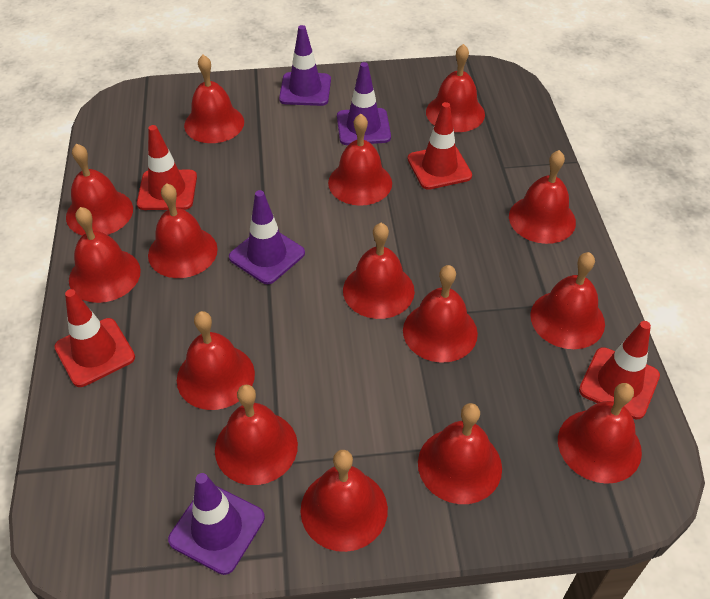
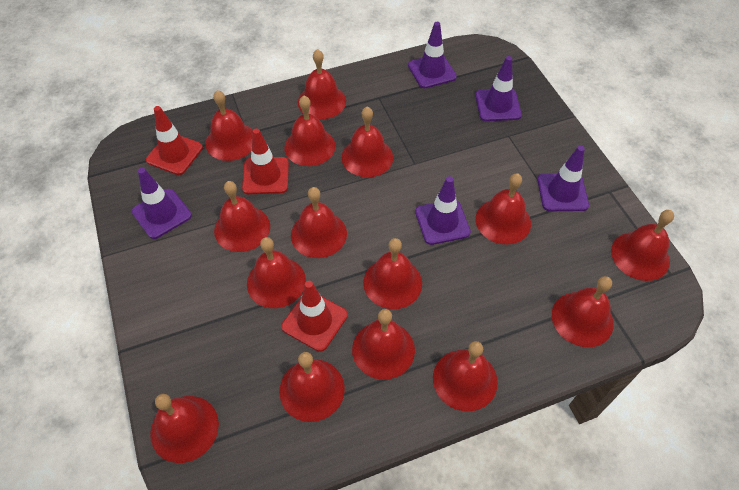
purple traffic cone: 4 -> 5
red traffic cone: 4 -> 3

